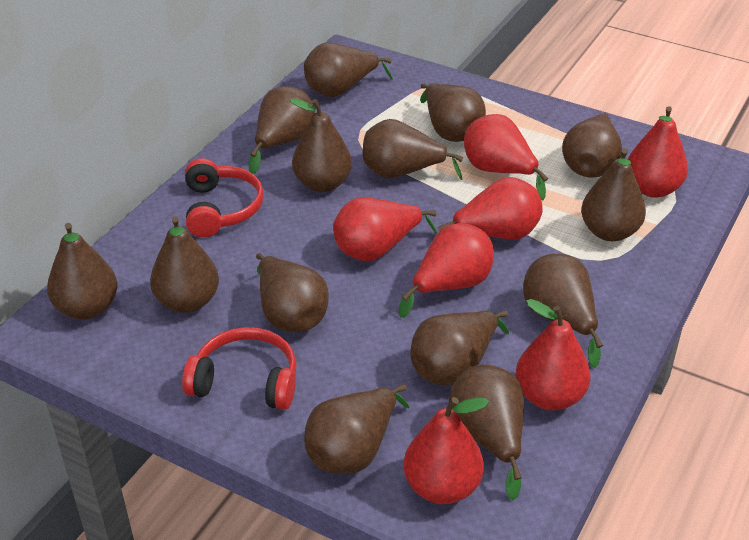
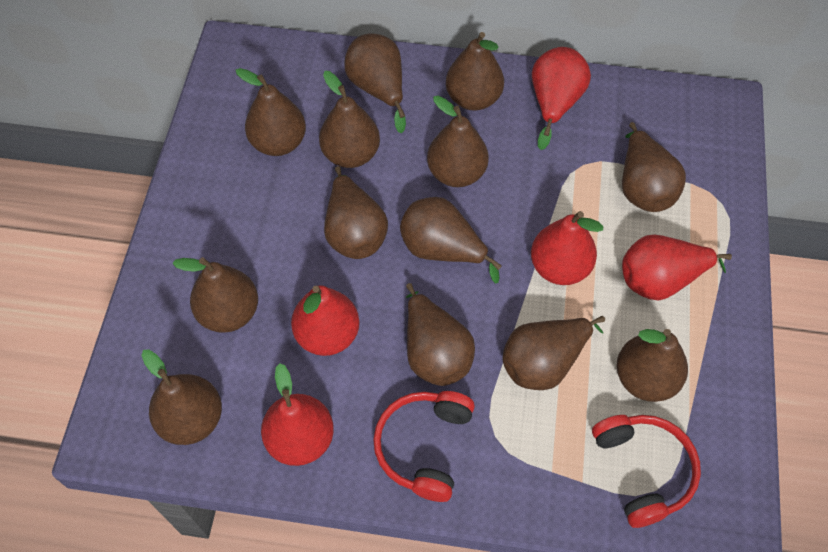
brown pear: 14 -> 13
red pear: 7 -> 5

